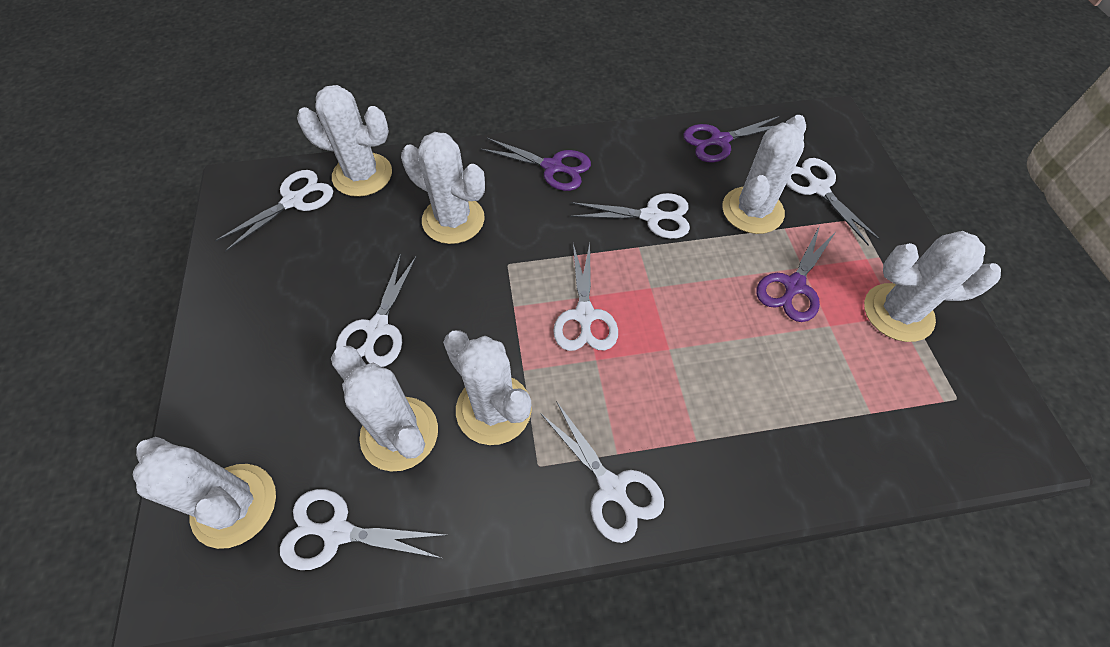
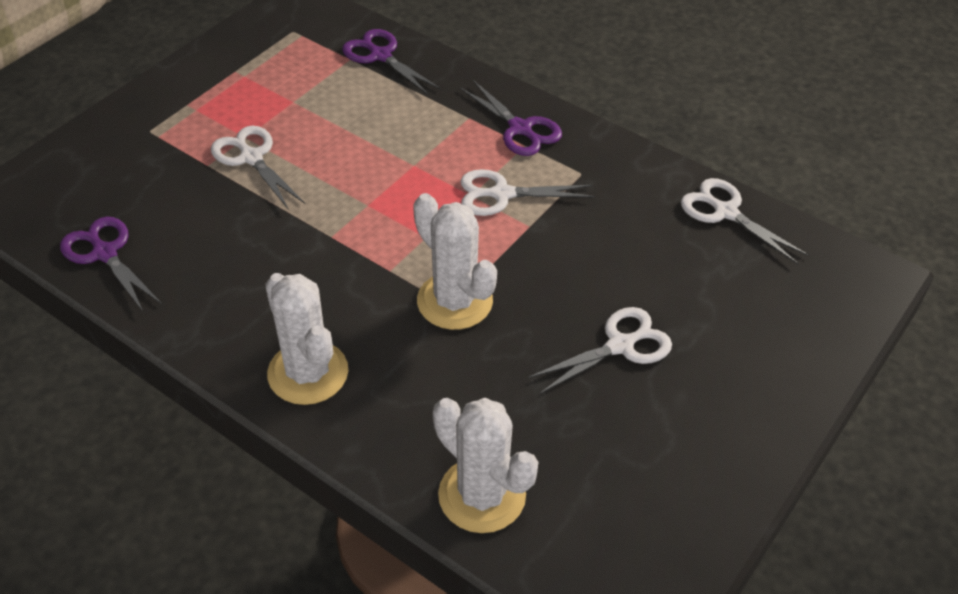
white cactus: 7 -> 3
white scissors: 7 -> 4

